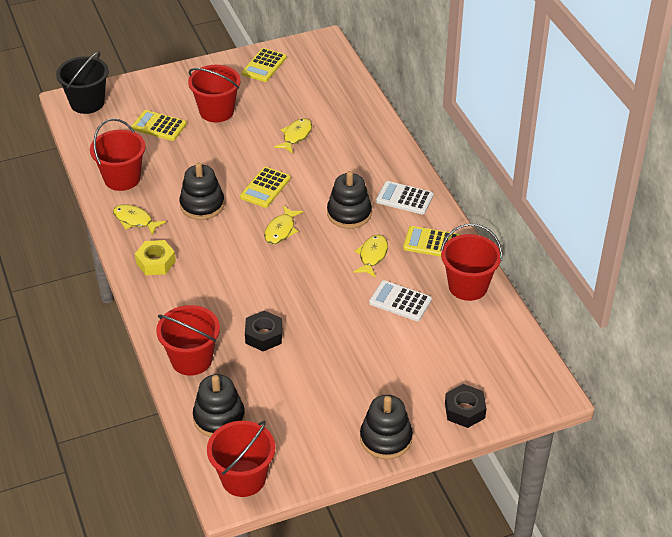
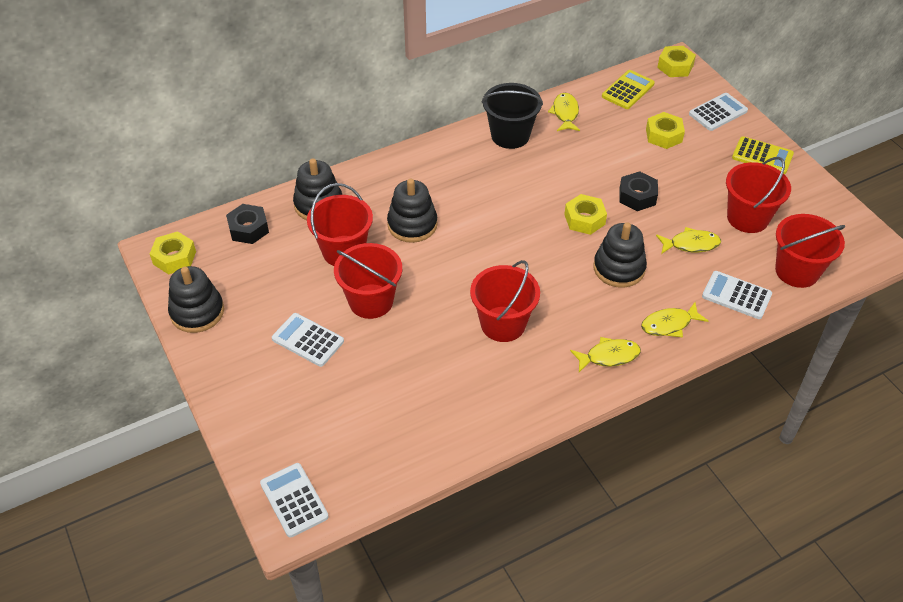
white calculator: 2 -> 4
yellow calculator: 4 -> 2
yellow nut: 1 -> 4

